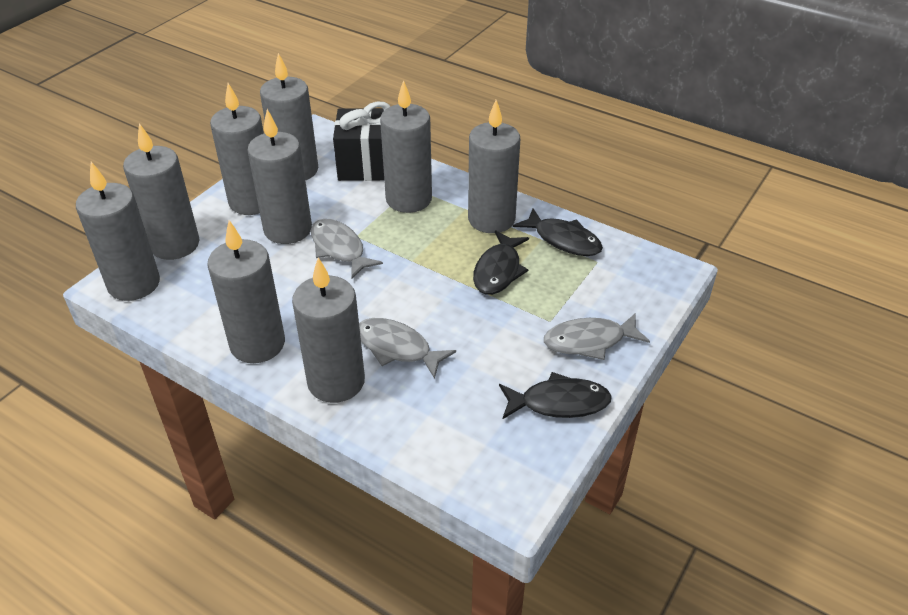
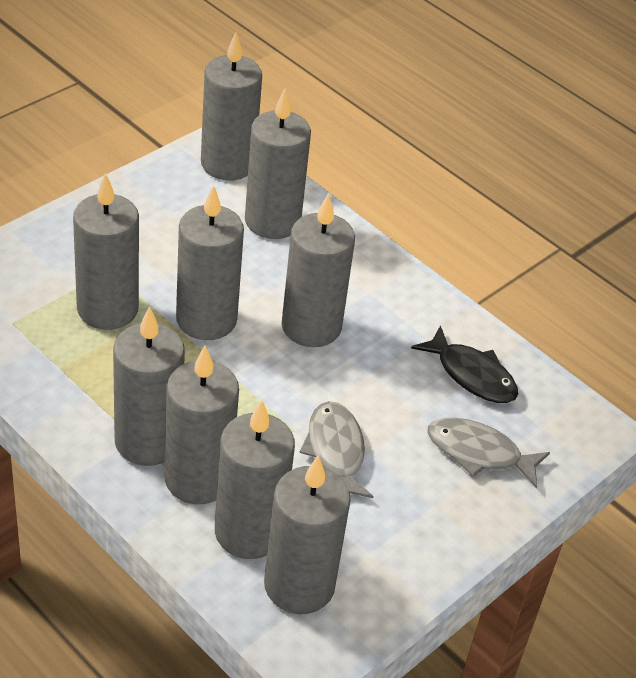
black fish: 3 -> 1
black gift: 1 -> 0
grey fish: 3 -> 2

